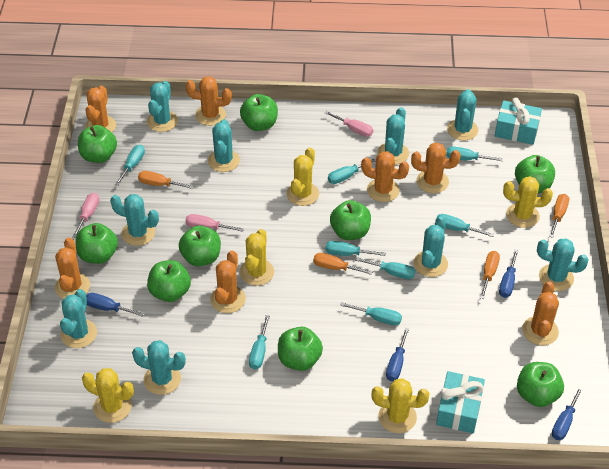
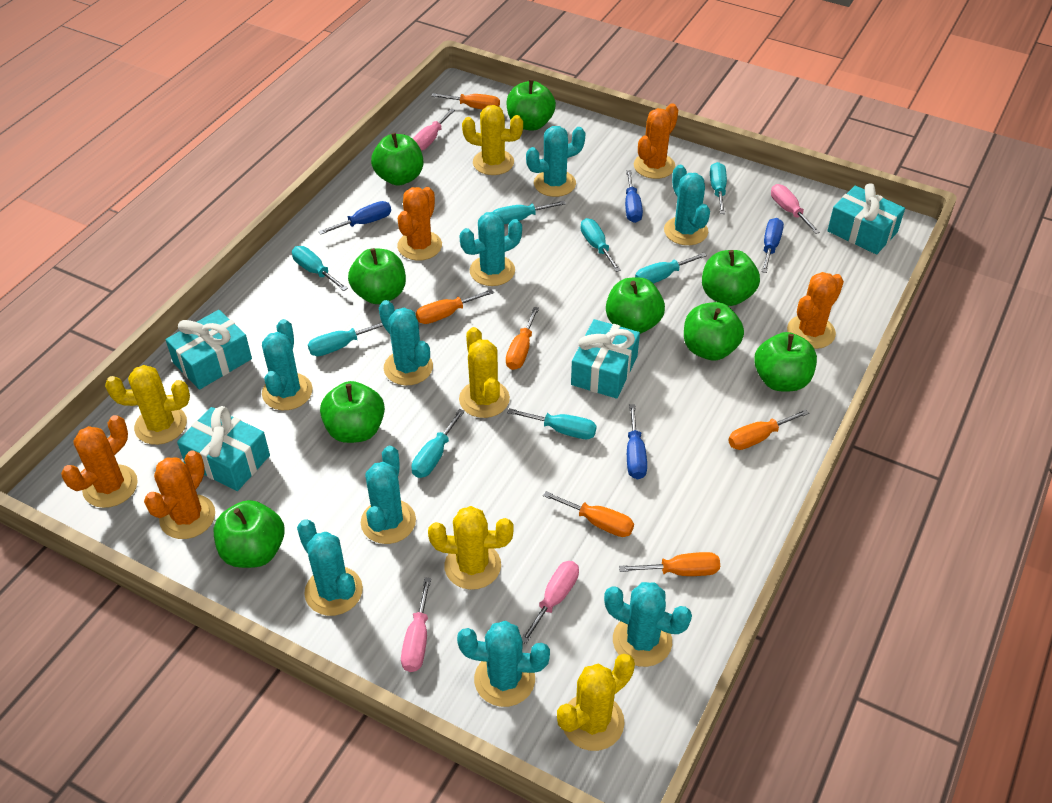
orange cactus: 7 -> 5
orange screwdriver: 4 -> 6
pink screwdriver: 3 -> 4
turquoise gift: 2 -> 4

